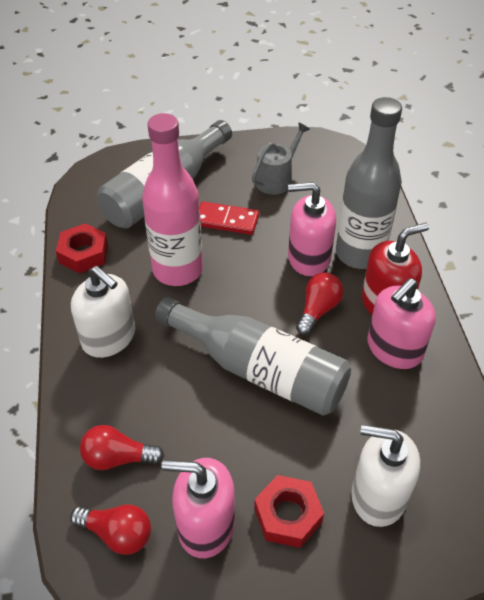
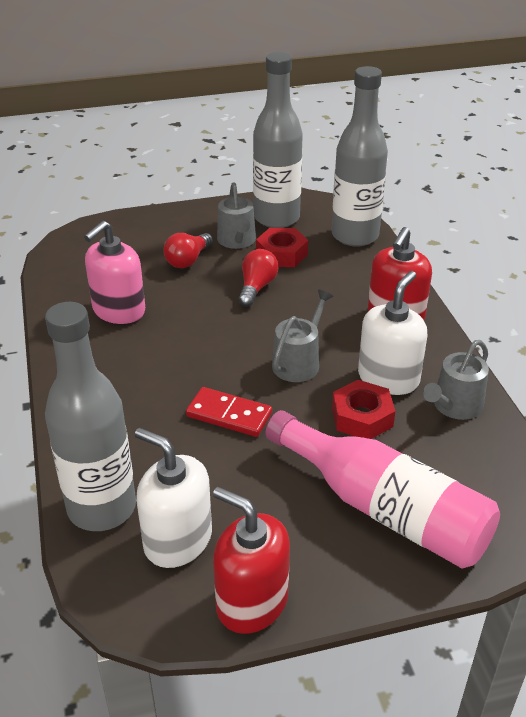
grey watering can: 1 -> 3
pink soap dispenser: 3 -> 1
red light bulb: 3 -> 2
red soap dispenser: 1 -> 2

